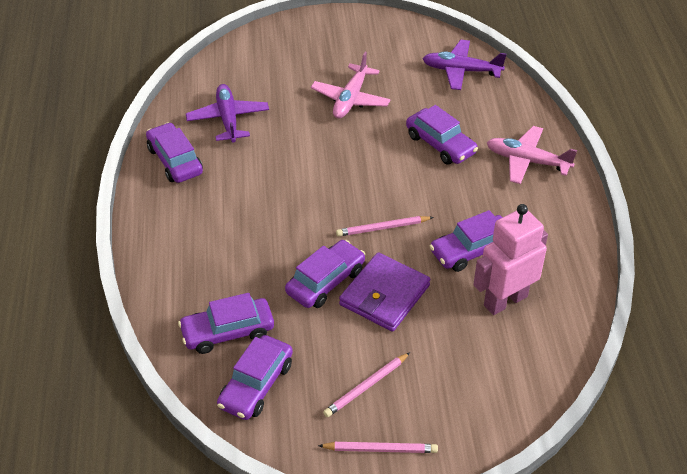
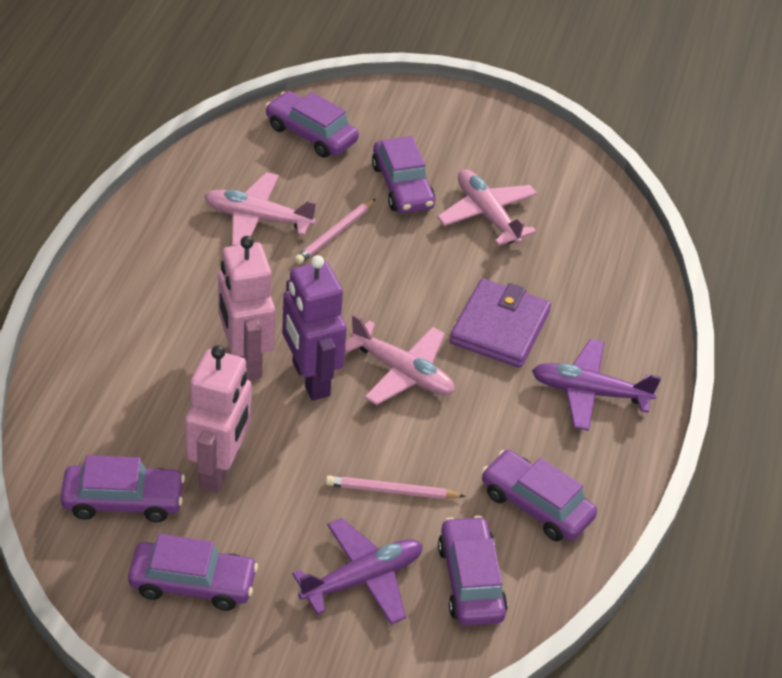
pink pencil: 3 -> 2
pink plane: 2 -> 3
pink robot: 1 -> 2
purple robot: 0 -> 1

